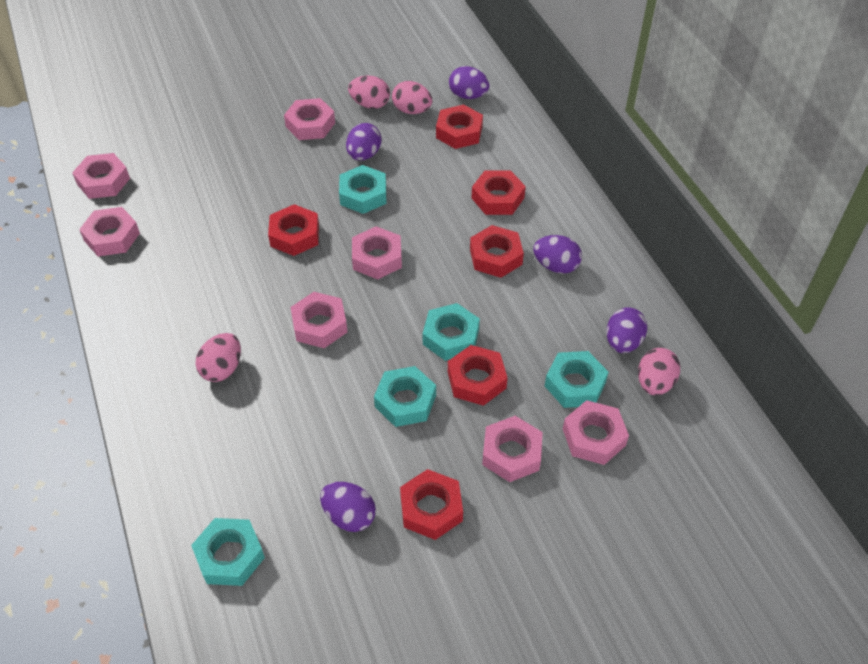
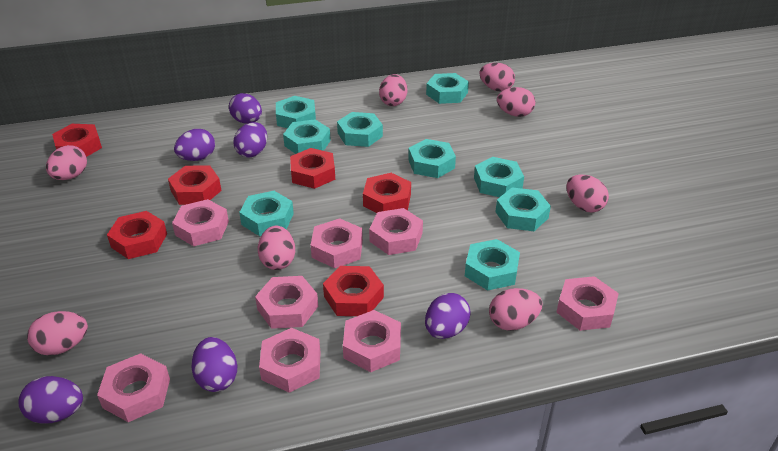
pink egg: 4 -> 8
pink nut: 7 -> 8
purple egg: 5 -> 6
turquoise nut: 5 -> 9

